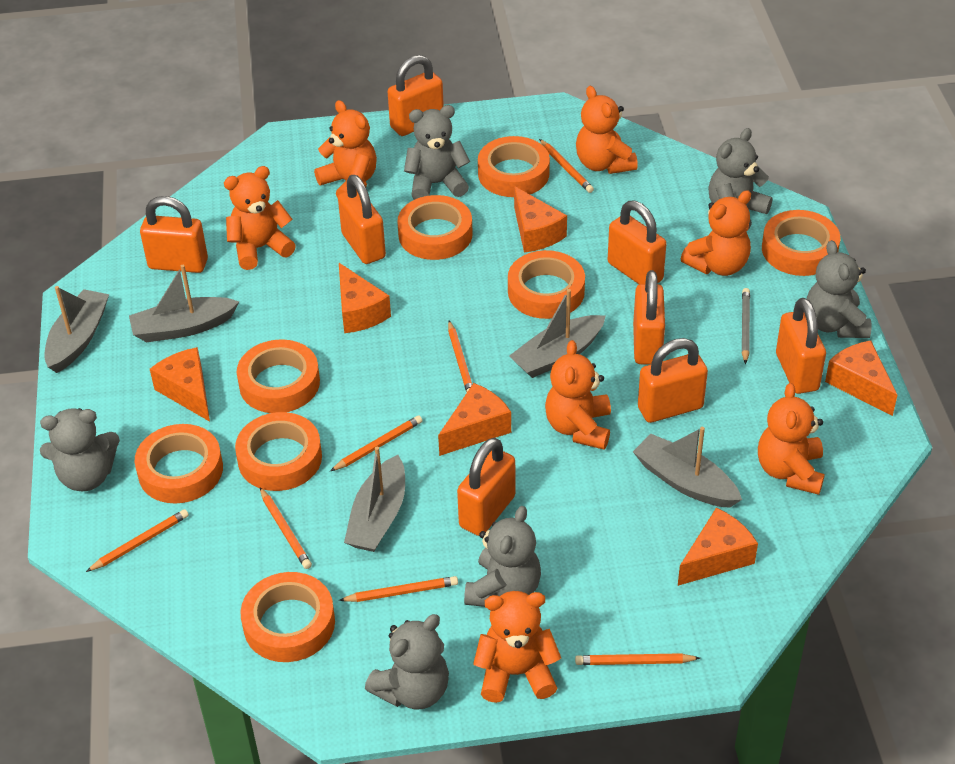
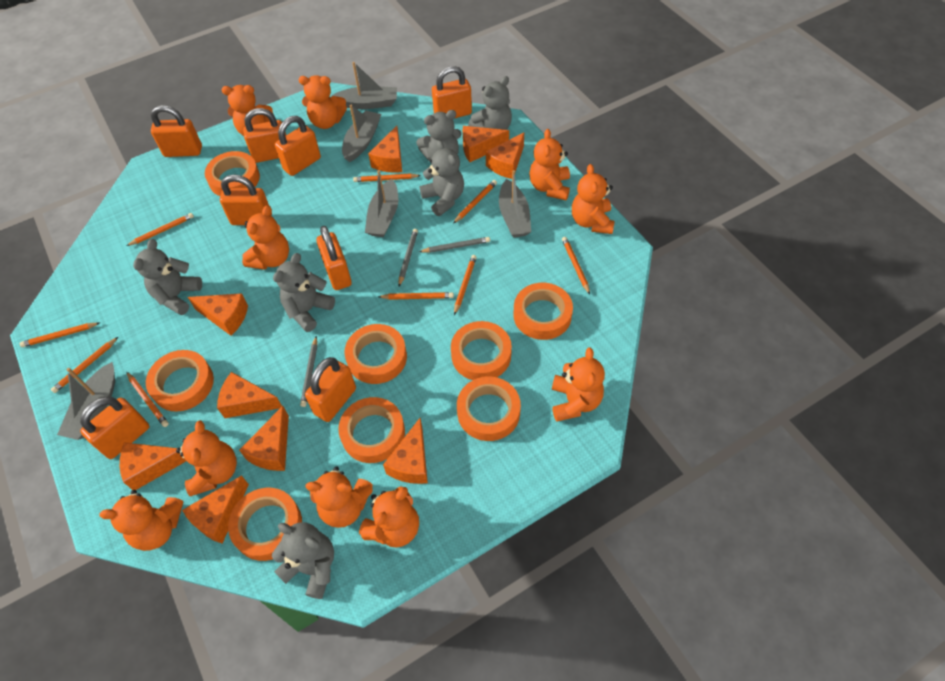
grey pencil: 1 -> 3
orange cheese: 6 -> 9
orange pencil: 7 -> 9
orange teddy bear: 7 -> 10

